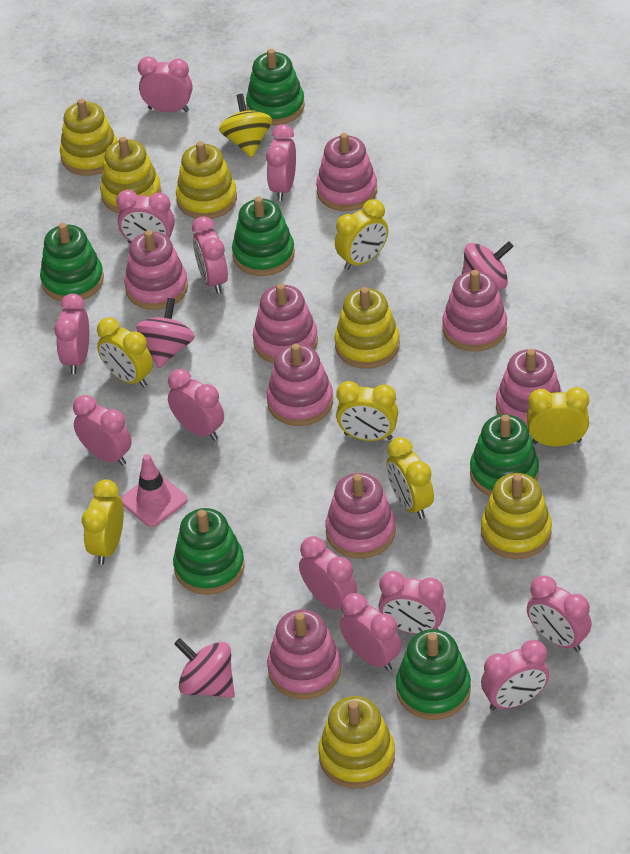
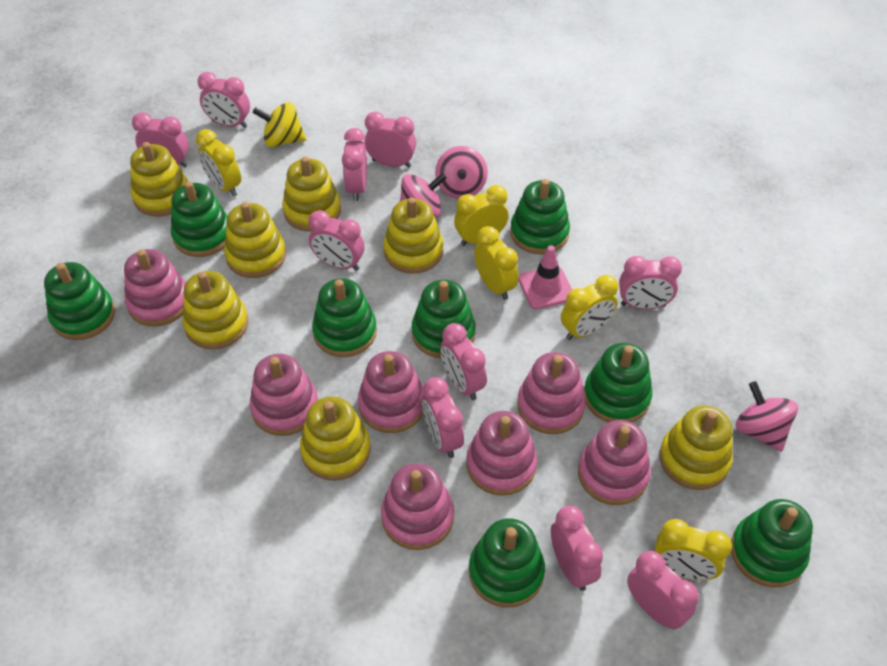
green stacking toy: 6 -> 8
pink clock: 12 -> 10
pink stacking toy: 8 -> 7
yellow clock: 6 -> 5
yellow stacking toy: 6 -> 7

